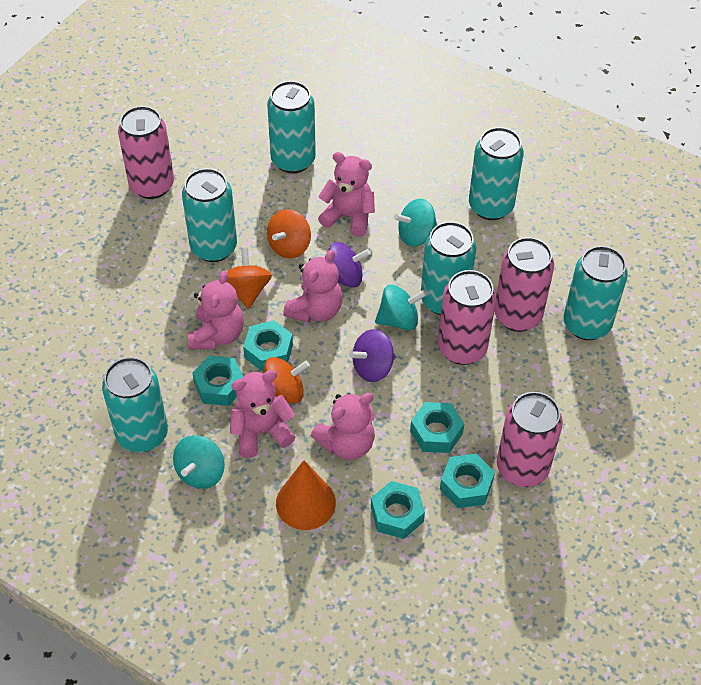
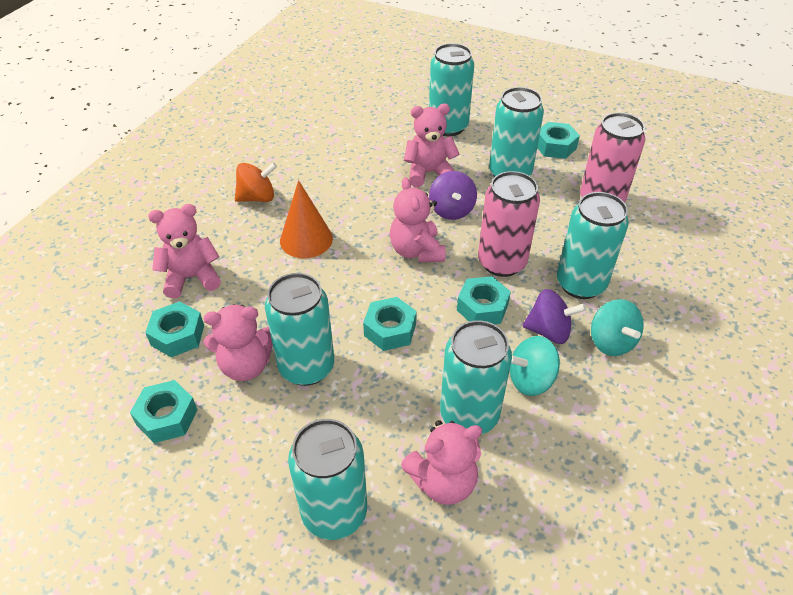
orange spinning top: 3 -> 1
pink can: 4 -> 2
turquoise spinning top: 3 -> 2

